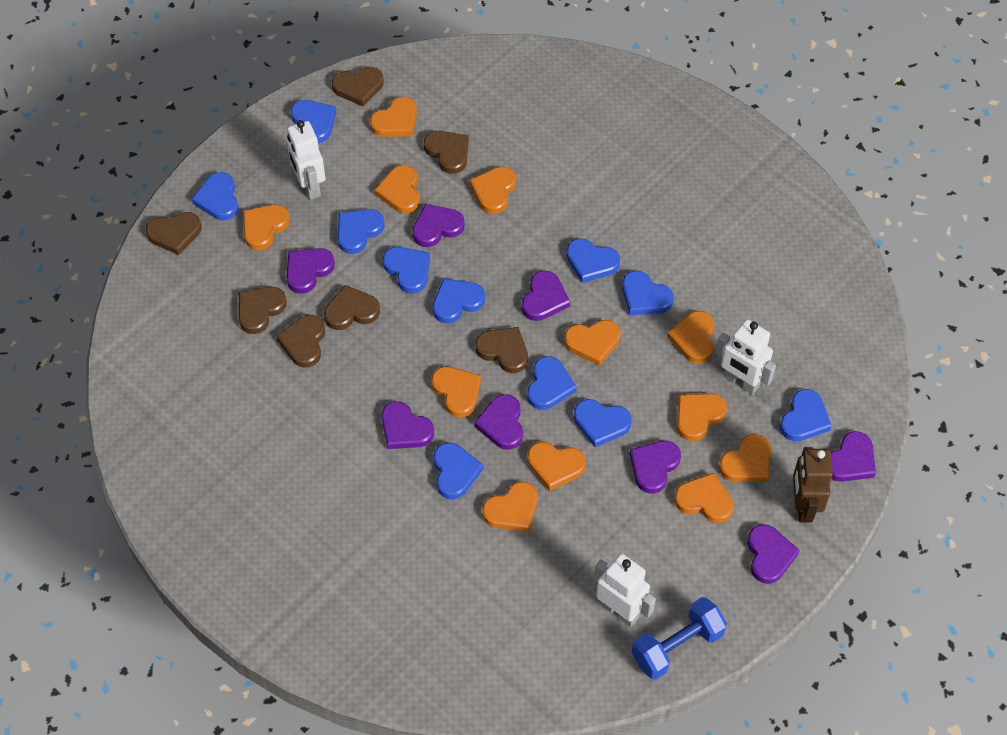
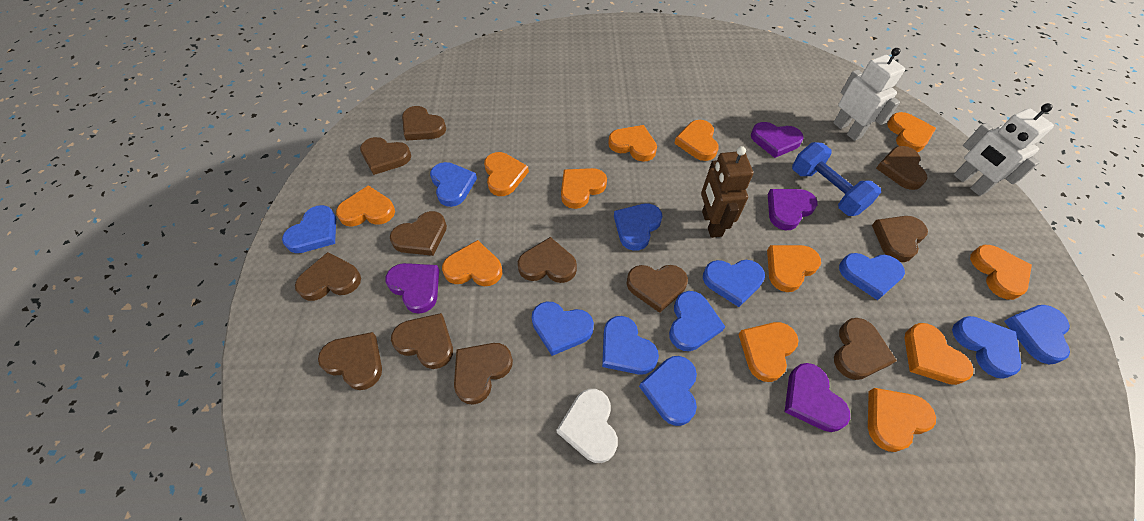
brown heart: 7 -> 12
purple heart: 8 -> 4
white heart: 0 -> 1
white robot: 3 -> 2

